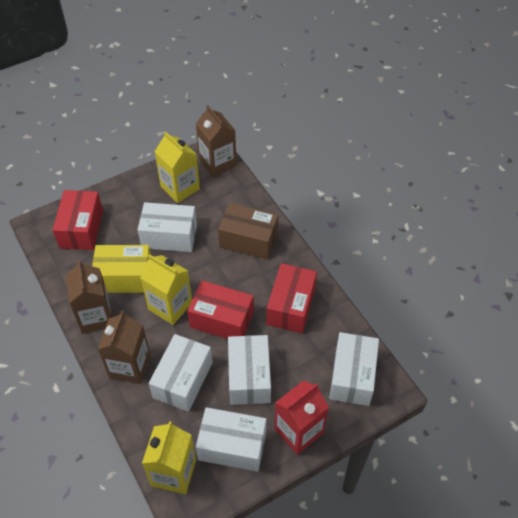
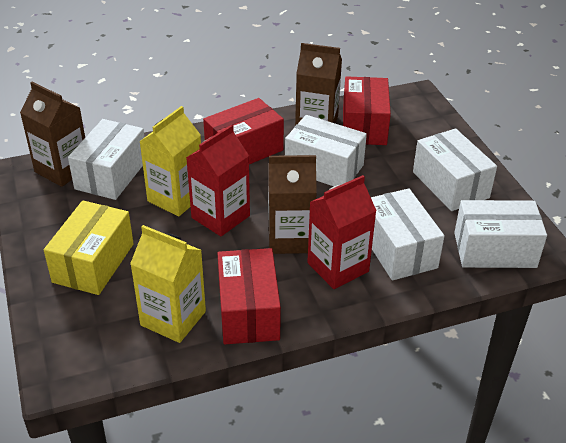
brown box: 1 -> 0
red carton: 1 -> 2
yellow carton: 3 -> 2

